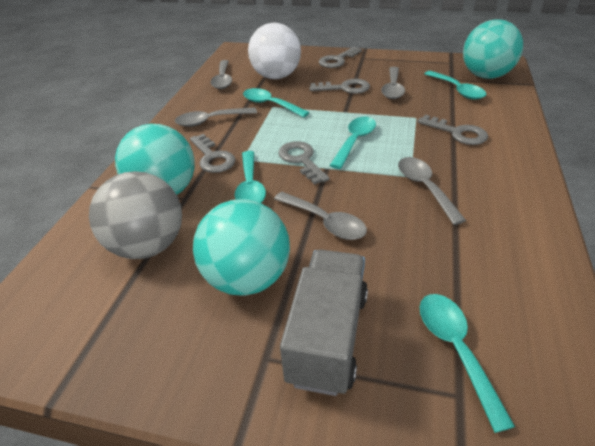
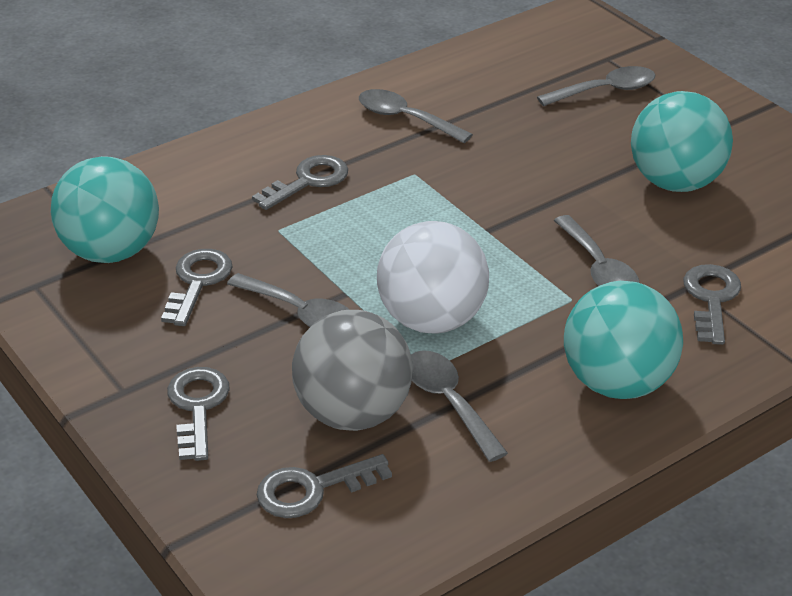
grey truck: 1 -> 0
turquoise spoon: 5 -> 0

